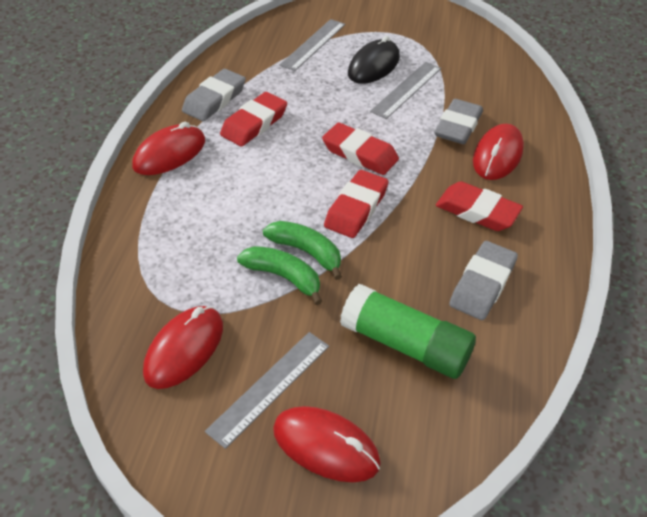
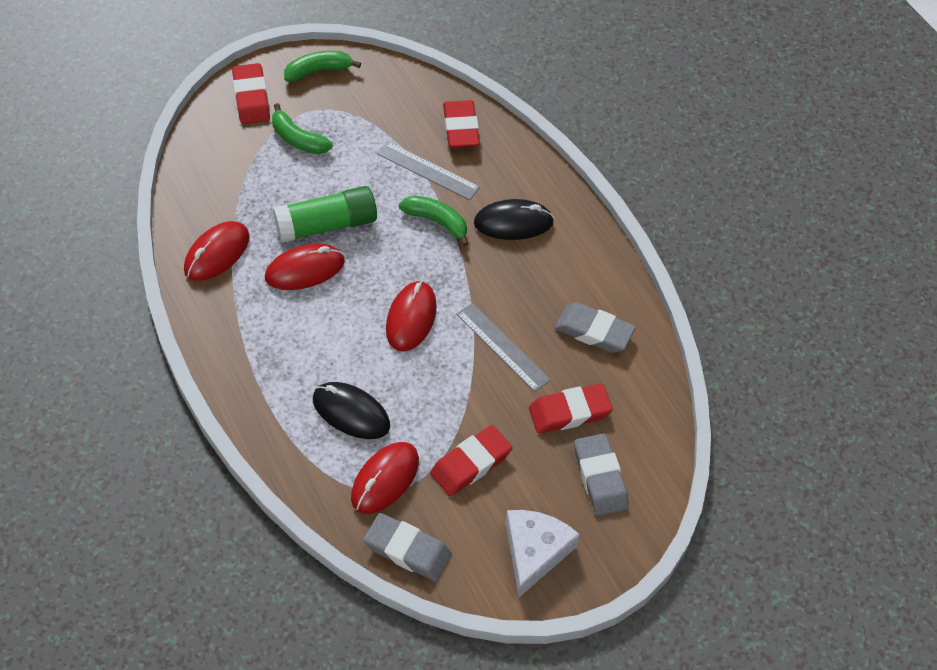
black mouse: 1 -> 2
green banana: 2 -> 3
grey ruler: 3 -> 2
white cheese: 0 -> 1

